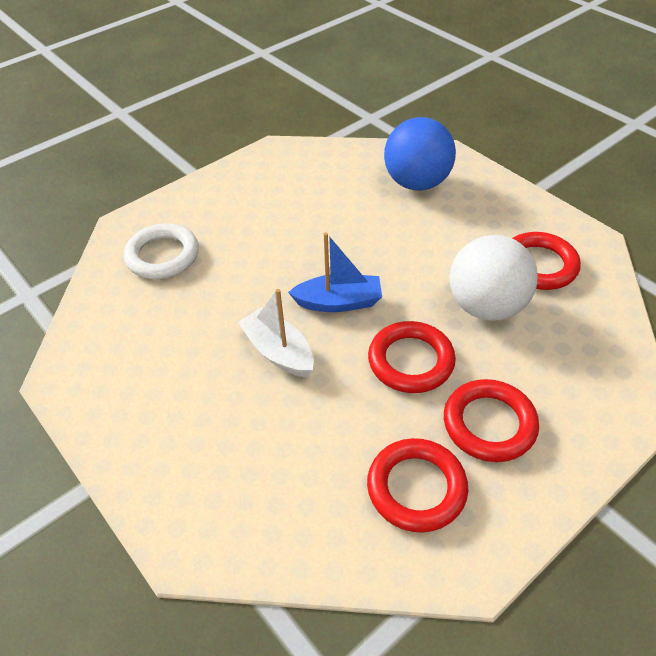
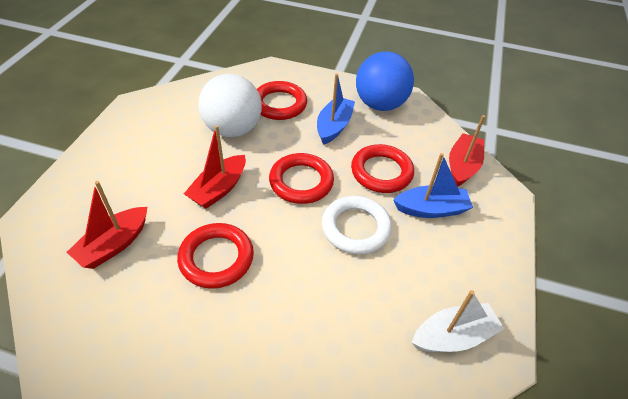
blue boat: 1 -> 2
red boat: 0 -> 3

